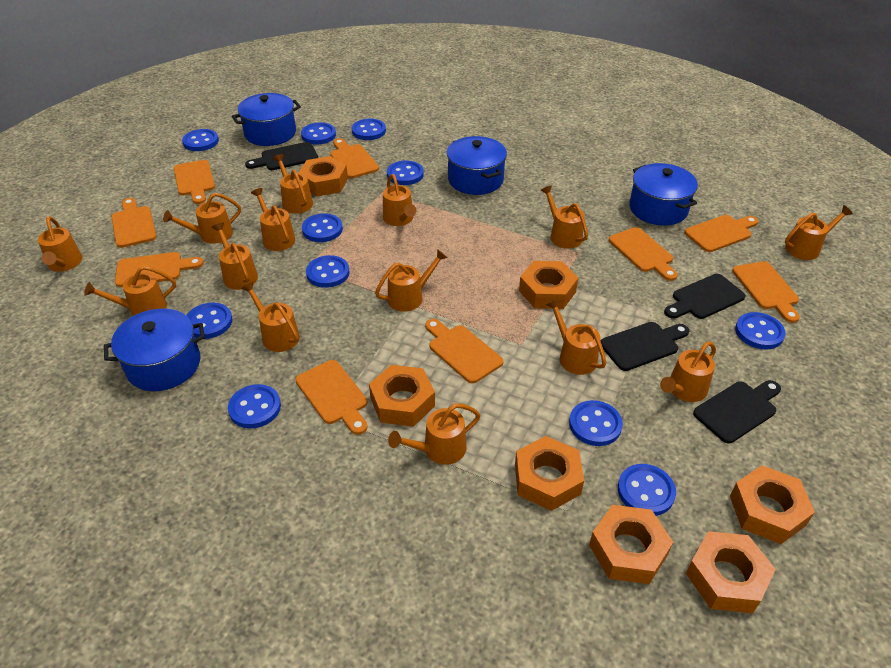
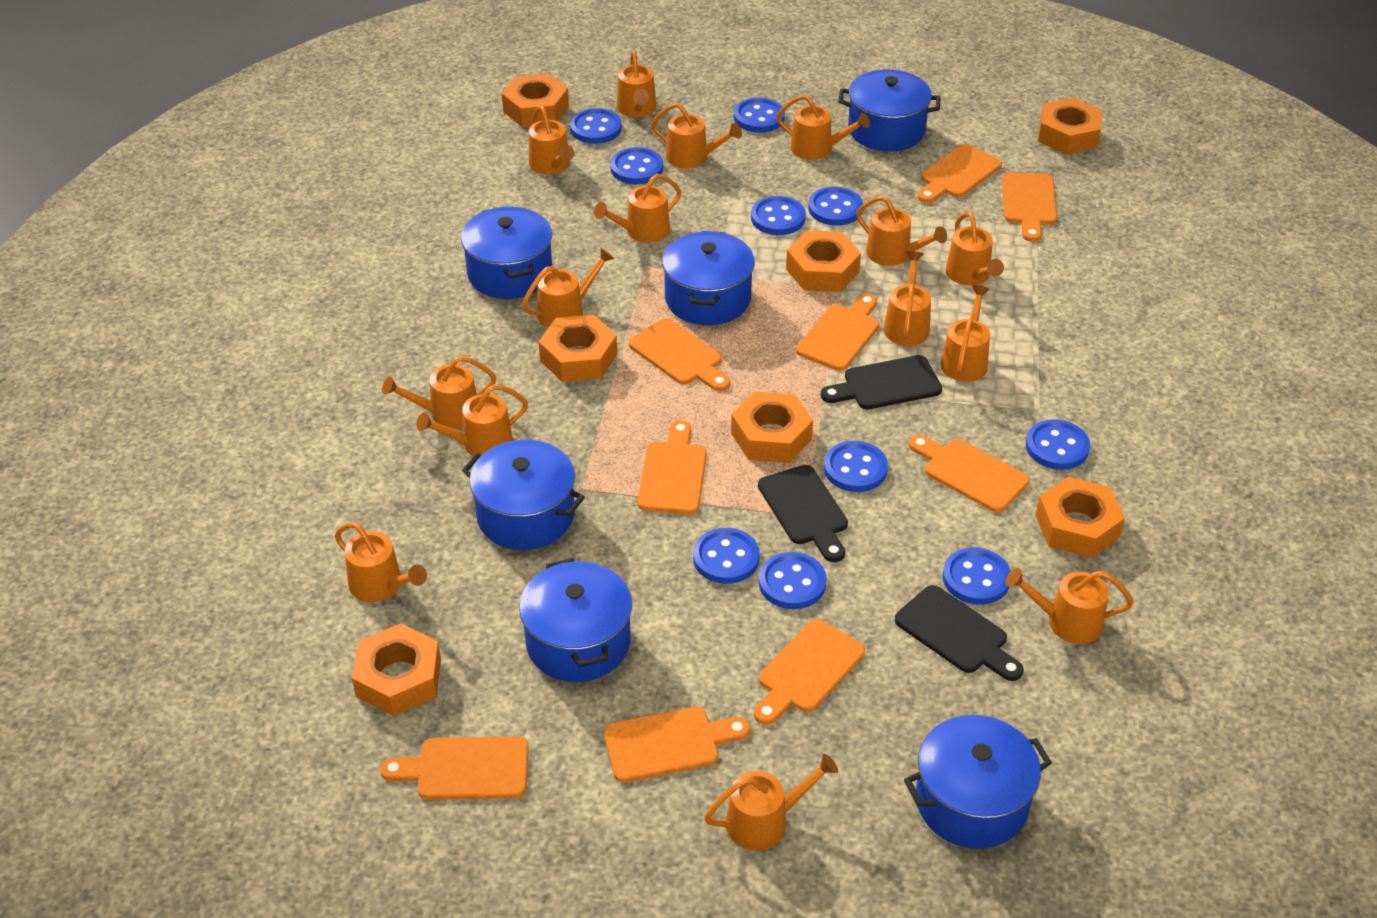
black cutting board: 4 -> 3
blue button: 11 -> 10
blue pot: 4 -> 6
orange watering can: 14 -> 15

